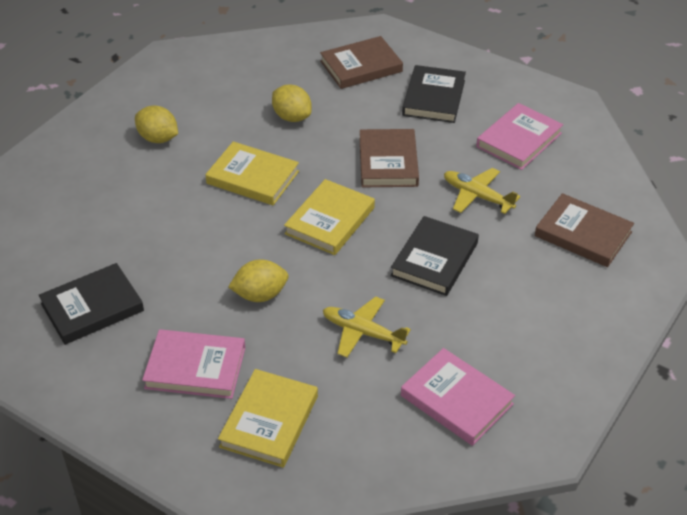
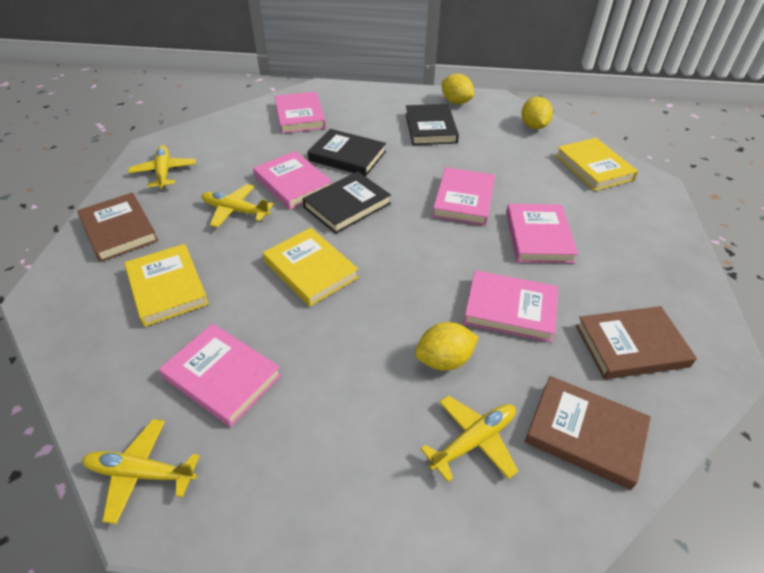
pink book: 3 -> 6
yellow plane: 2 -> 4

